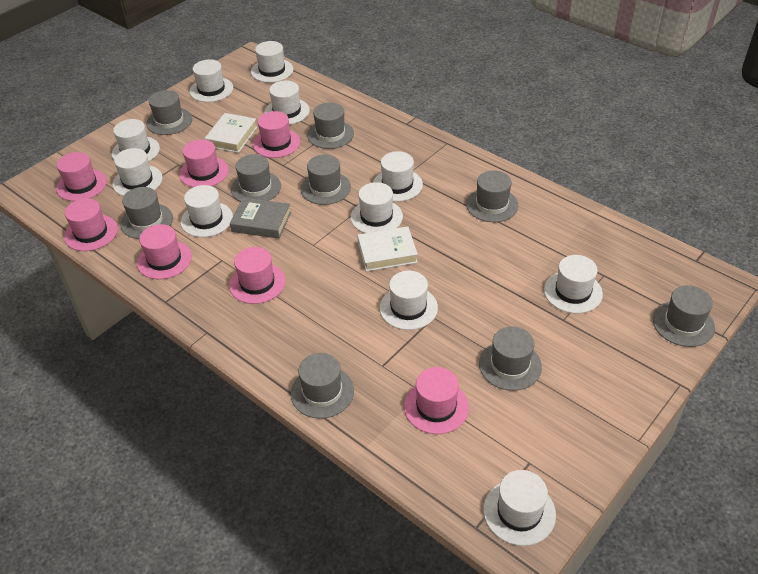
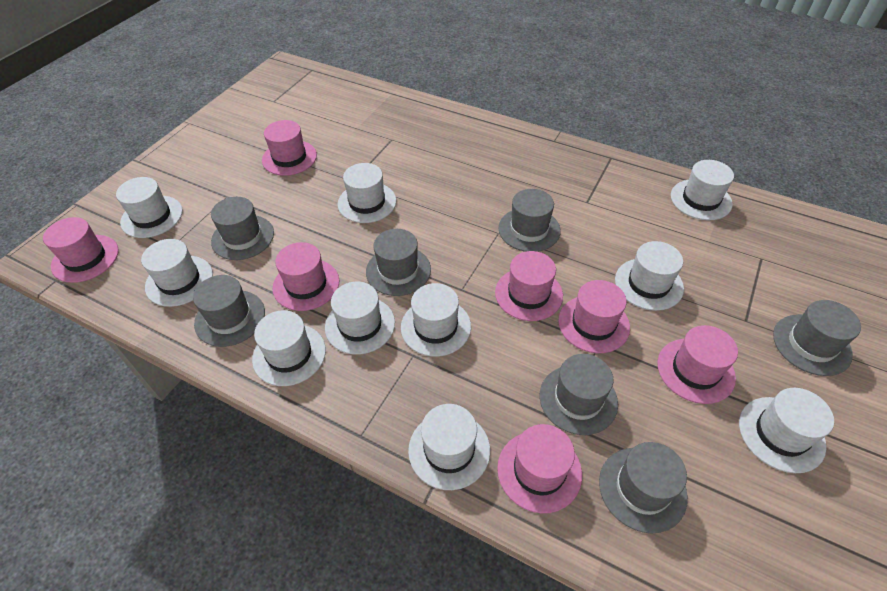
grey book: 1 -> 0
grey hat: 9 -> 7
white book: 2 -> 0
white hat: 11 -> 10

